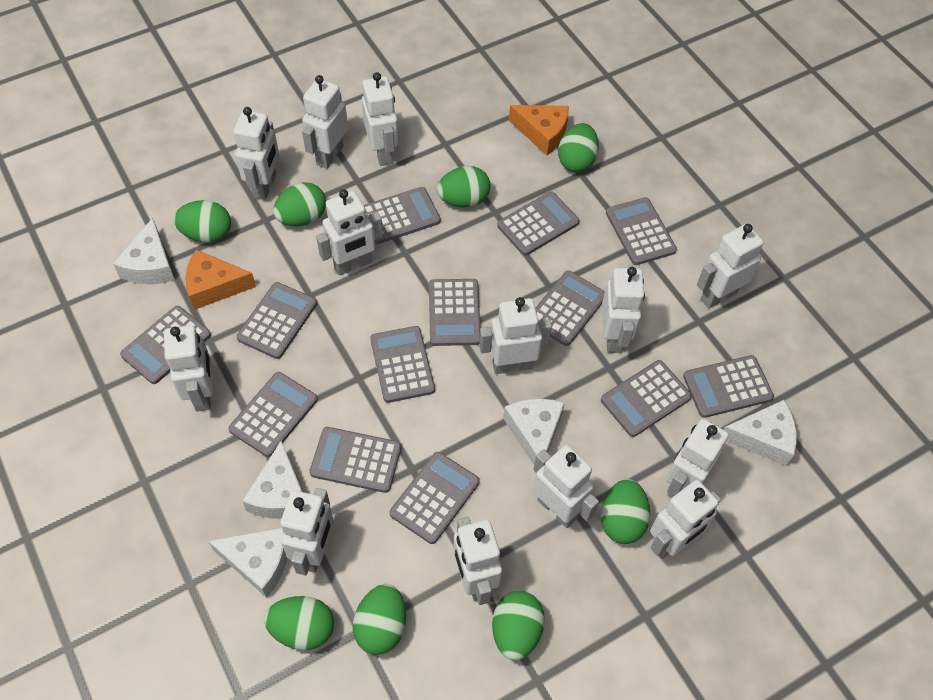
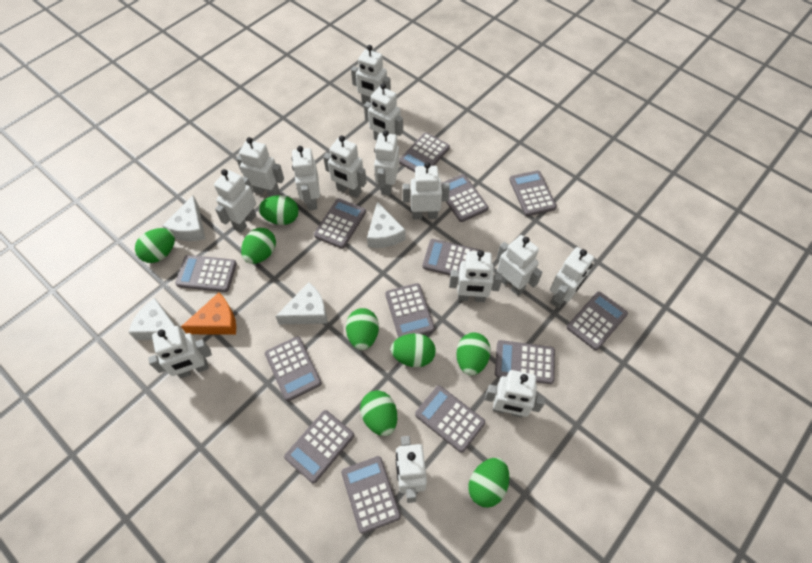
orange cheese: 2 -> 1
white cheese: 5 -> 4
white robot: 13 -> 14

